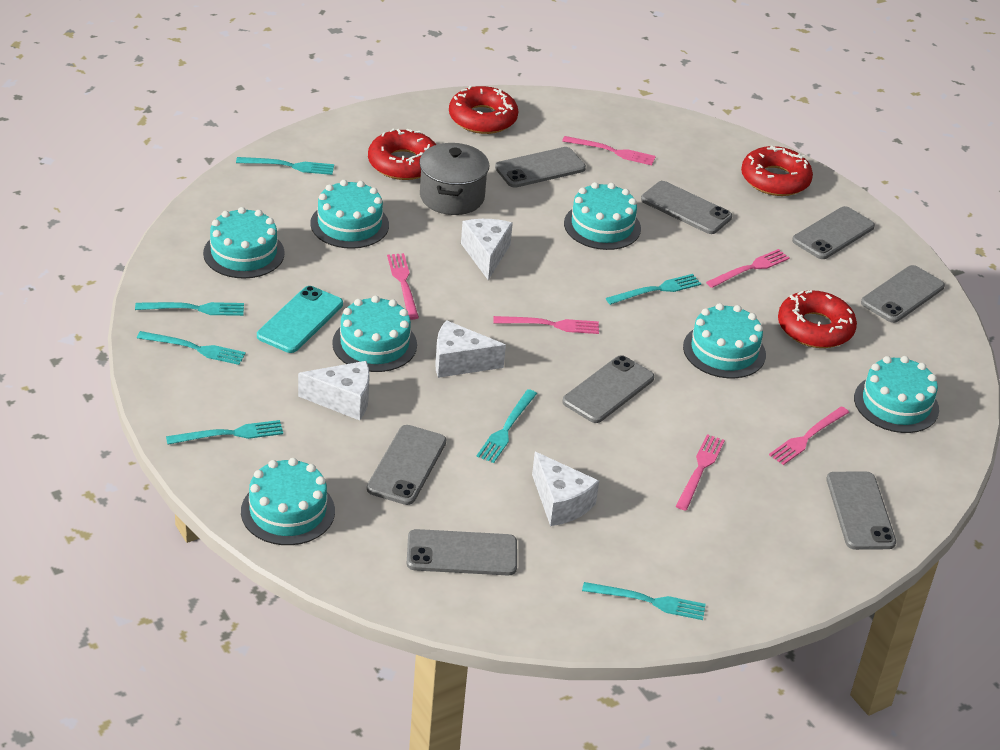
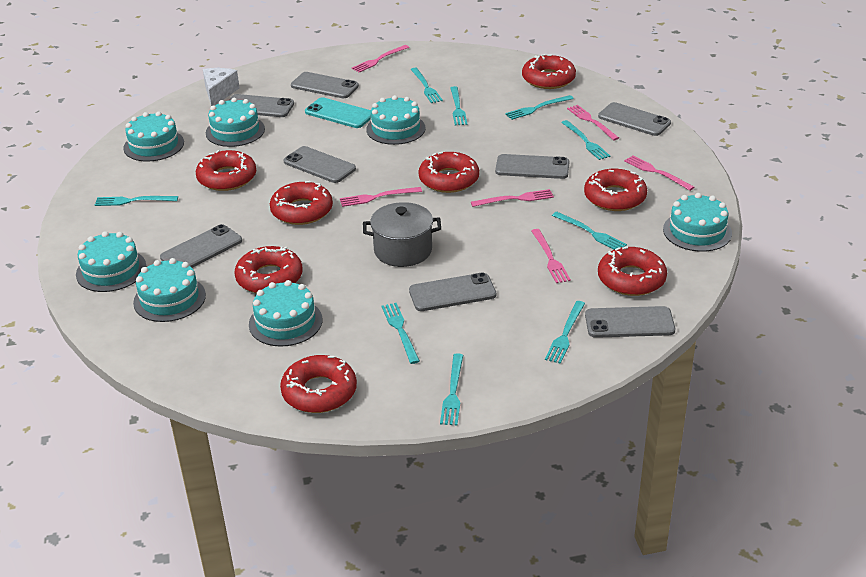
red donut: 4 -> 8
turquoise fork: 7 -> 9
white cheese: 4 -> 1

